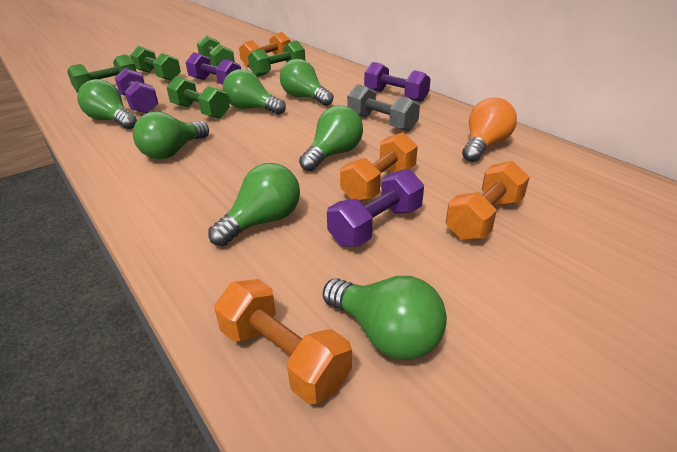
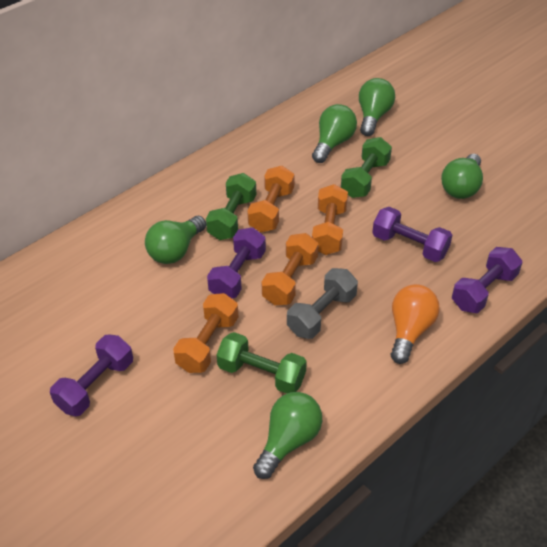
green dumbbell: 5 -> 3
green light bulb: 7 -> 5

